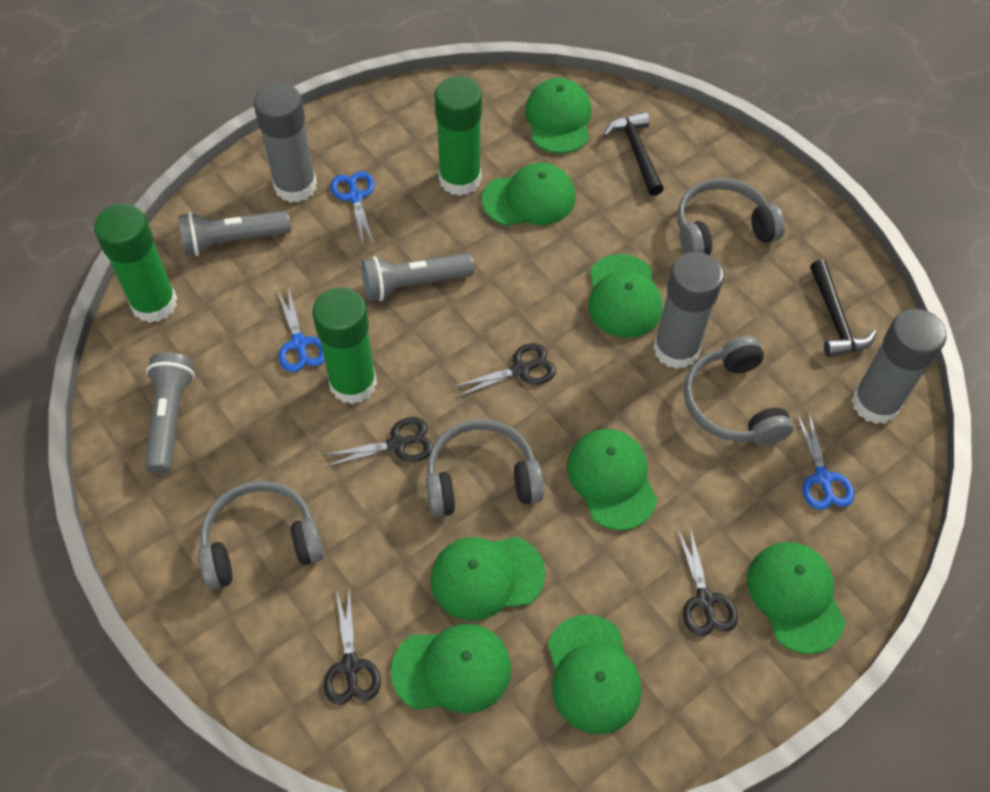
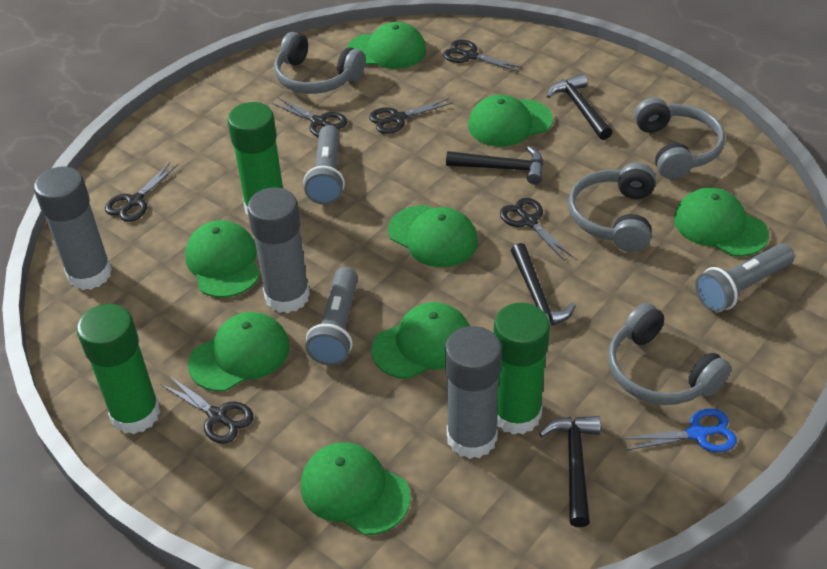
black hammer: 2 -> 4
black scissors: 4 -> 6
blue scissors: 3 -> 1

